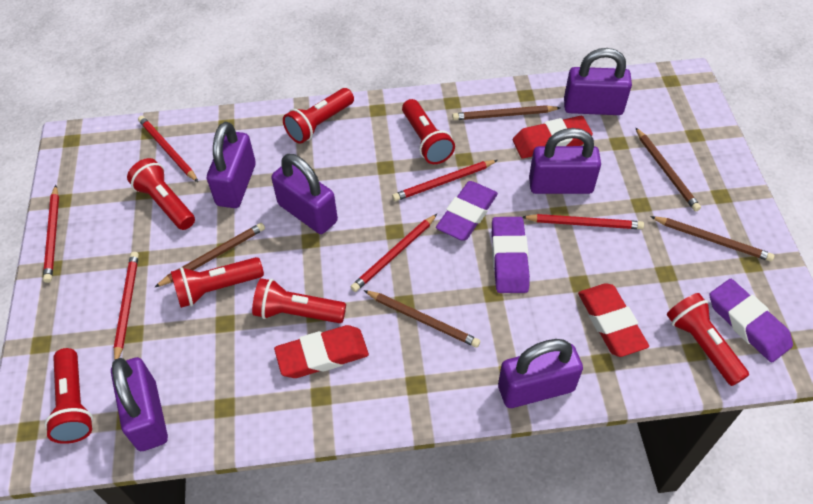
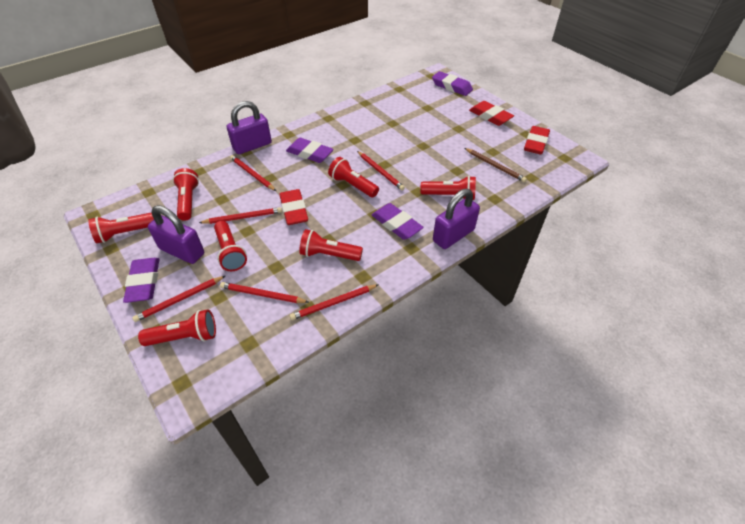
brown pencil: 5 -> 1
purple eraser: 3 -> 4
purple padlock: 6 -> 3

